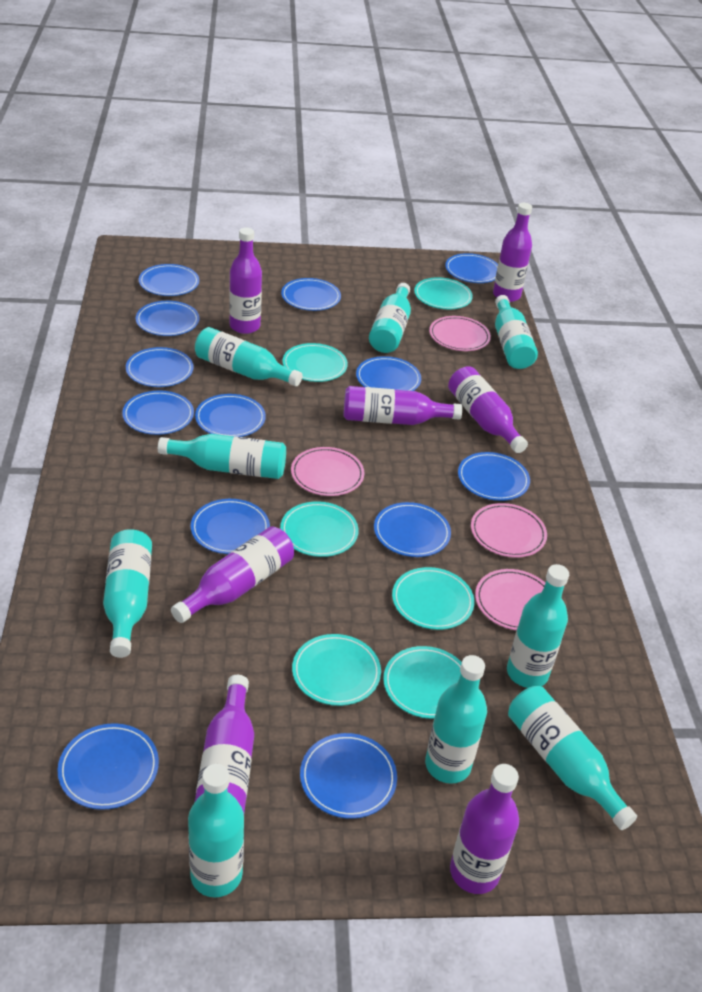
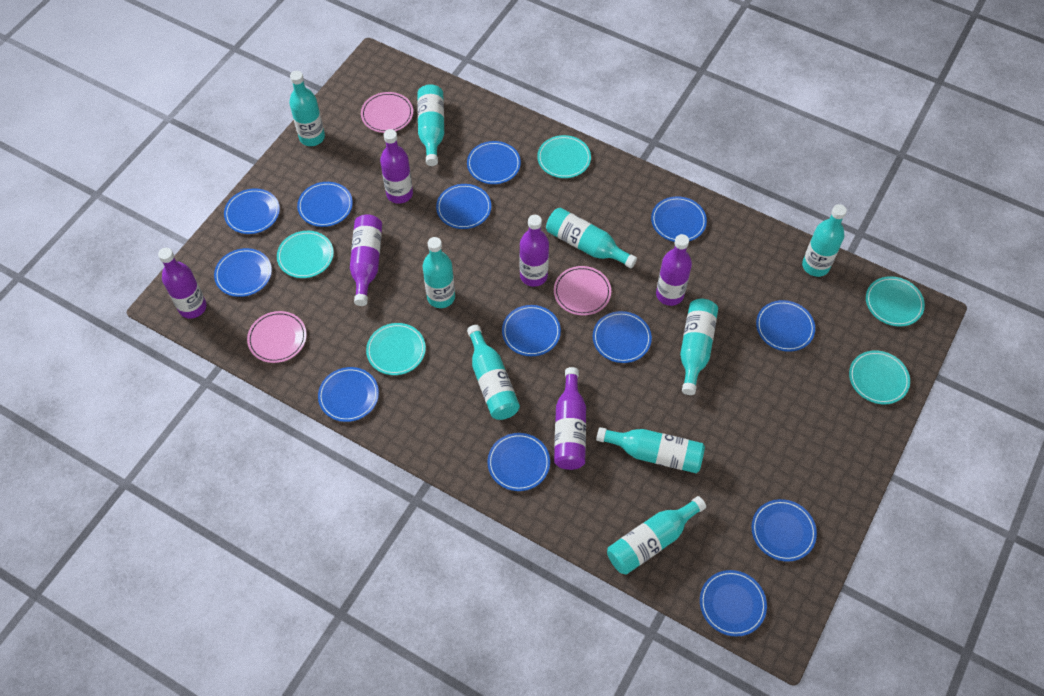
pink plate: 4 -> 3
purple bottle: 7 -> 6
turquoise plate: 6 -> 5

